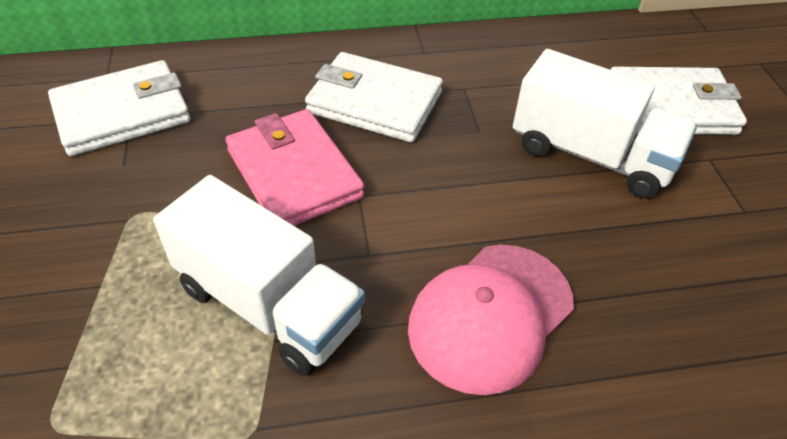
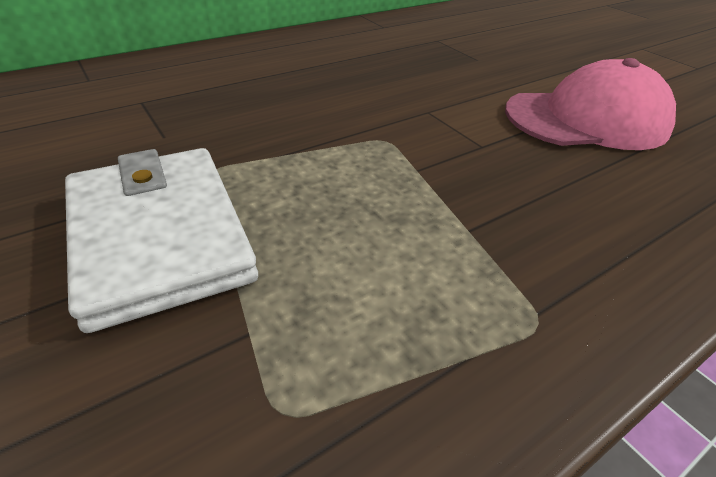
pink wallet: 1 -> 0
white truck: 2 -> 0
white wallet: 3 -> 1

